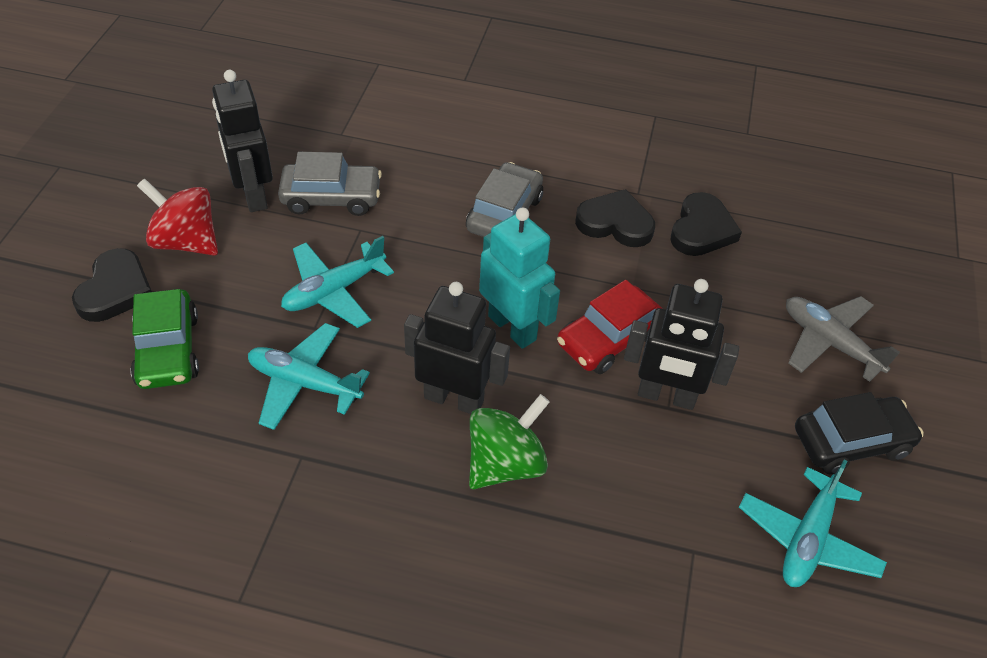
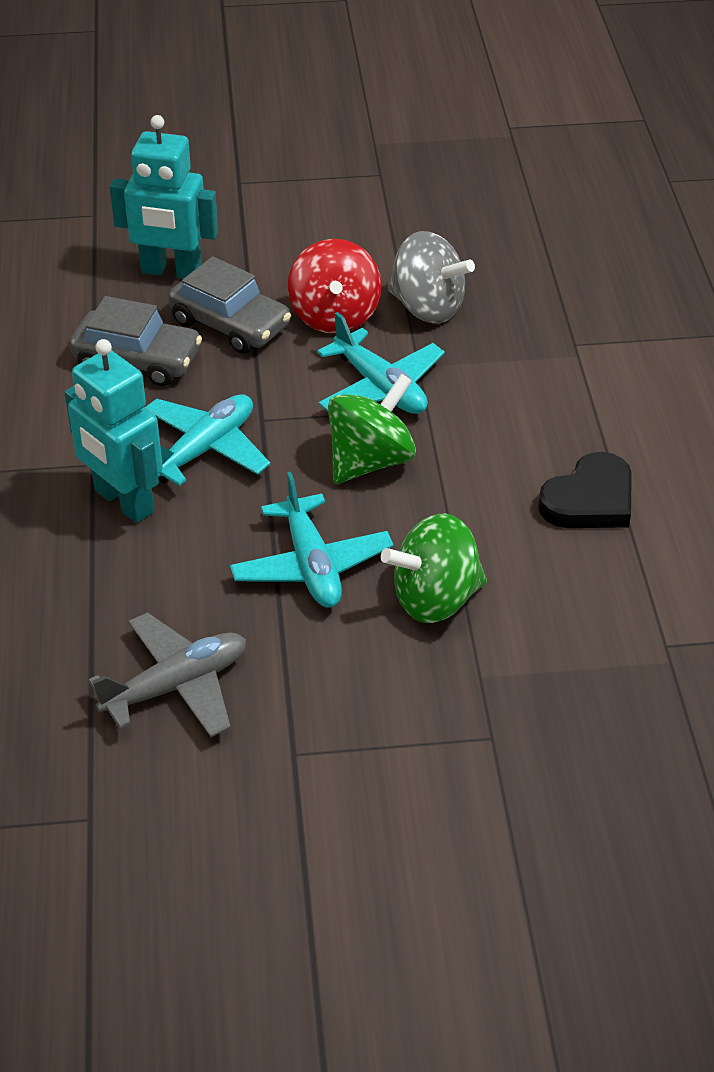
black car: 1 -> 0
black heart: 3 -> 1
black robot: 3 -> 0
green car: 1 -> 0
green spinning top: 1 -> 2
grey spinning top: 0 -> 1
red car: 1 -> 0
turquoise robot: 1 -> 2

